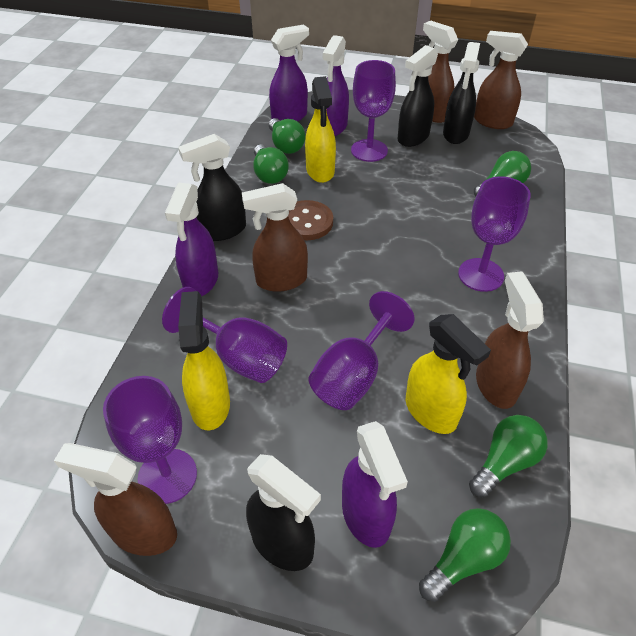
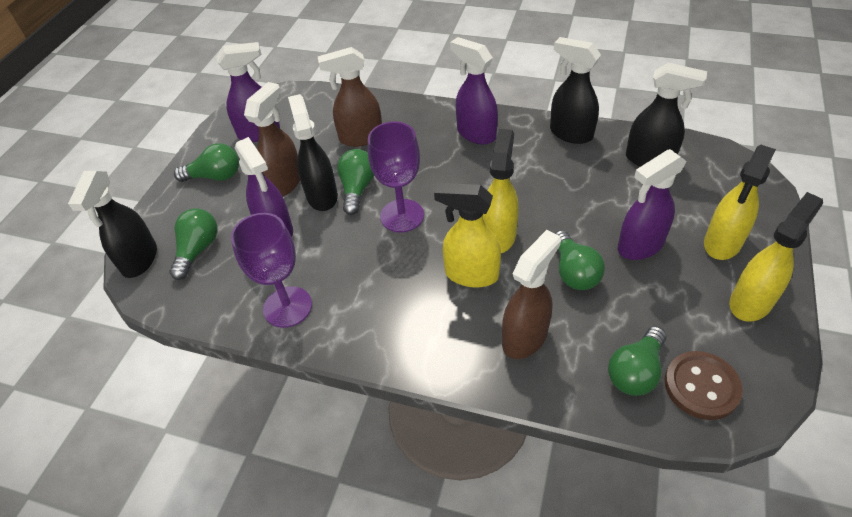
brown spray bottle: 5 -> 3
purple goblet: 5 -> 2
yellow spray bottle: 3 -> 4

